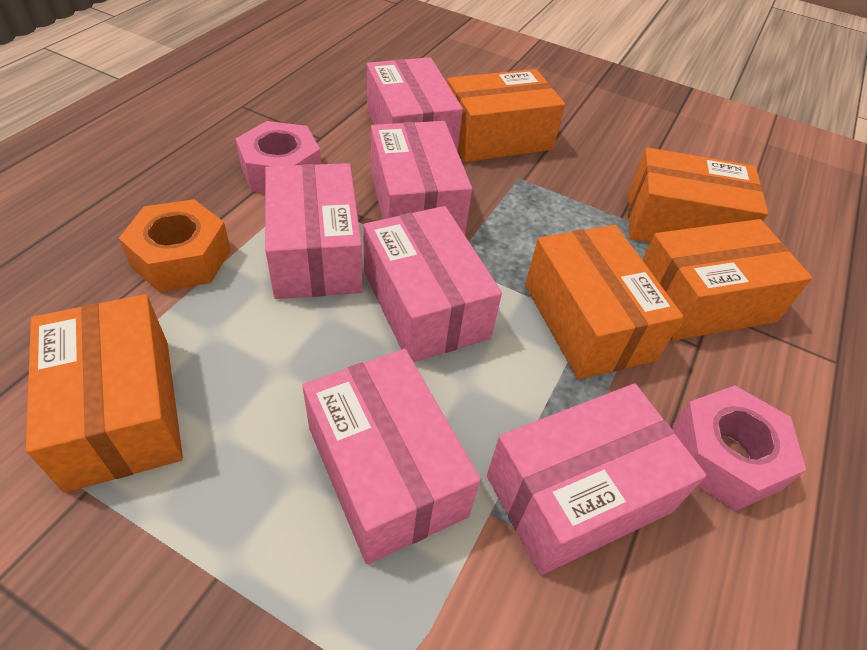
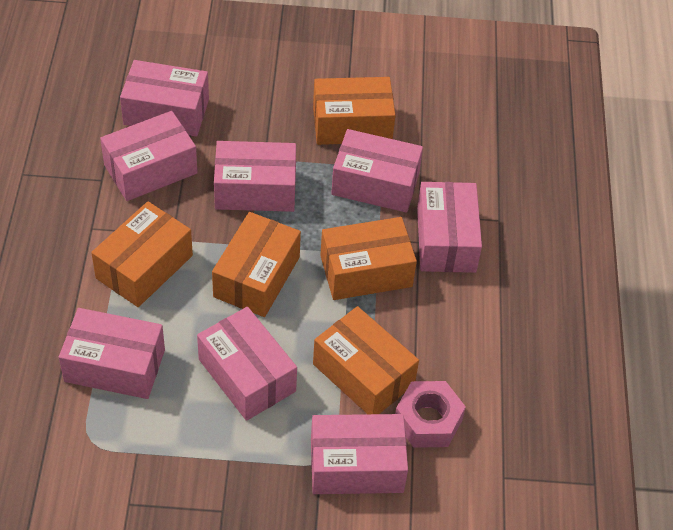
orange nut: 1 -> 0
pink box: 6 -> 8
pink nut: 2 -> 1

